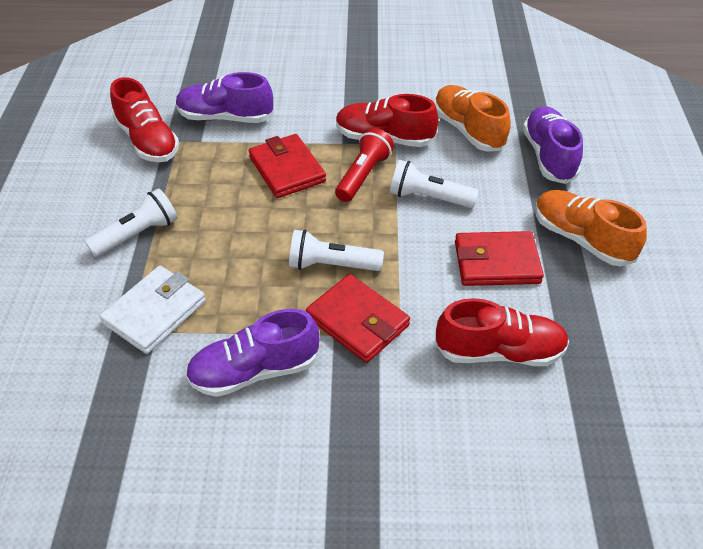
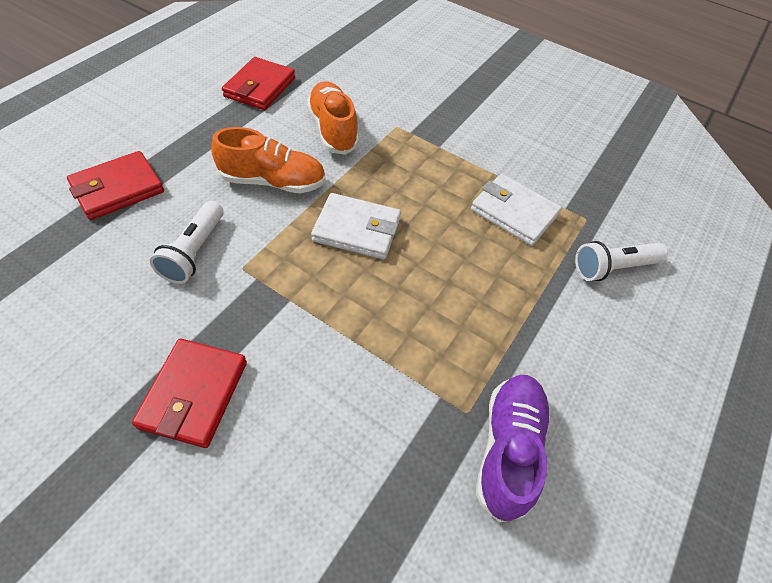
purple shoe: 3 -> 1
red flashlight: 1 -> 0
red shoe: 3 -> 0
white flashlight: 3 -> 2
white wallet: 1 -> 2

